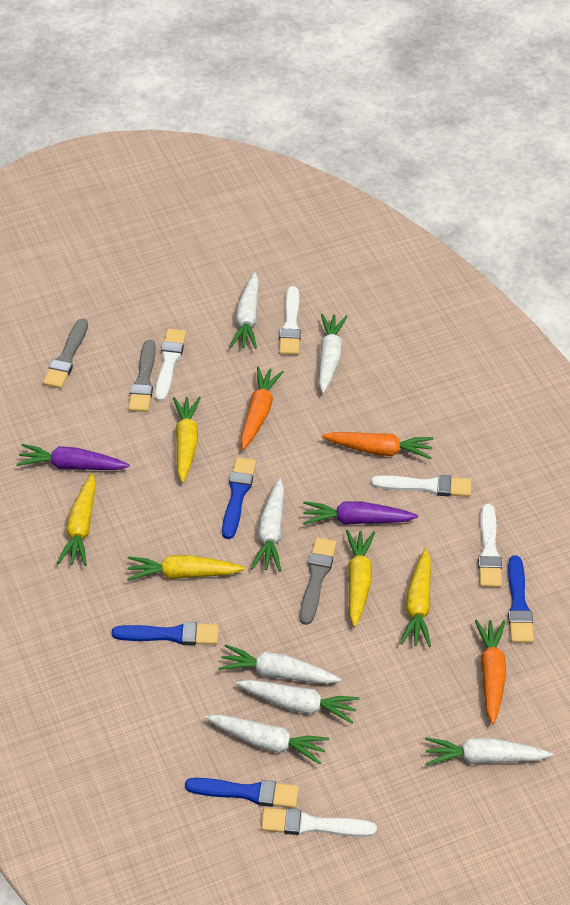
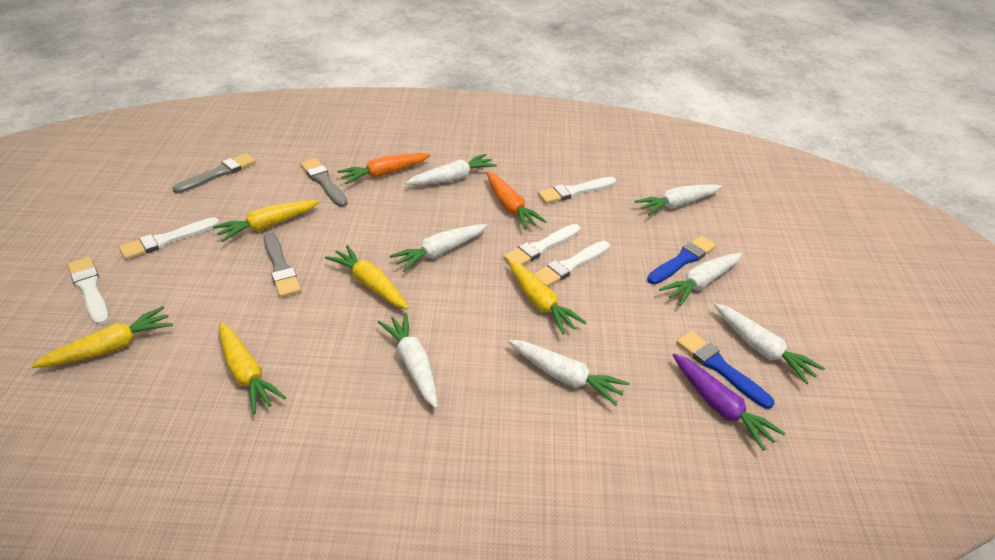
blue brush: 4 -> 2
orange carrot: 3 -> 2
purple carrot: 2 -> 1

